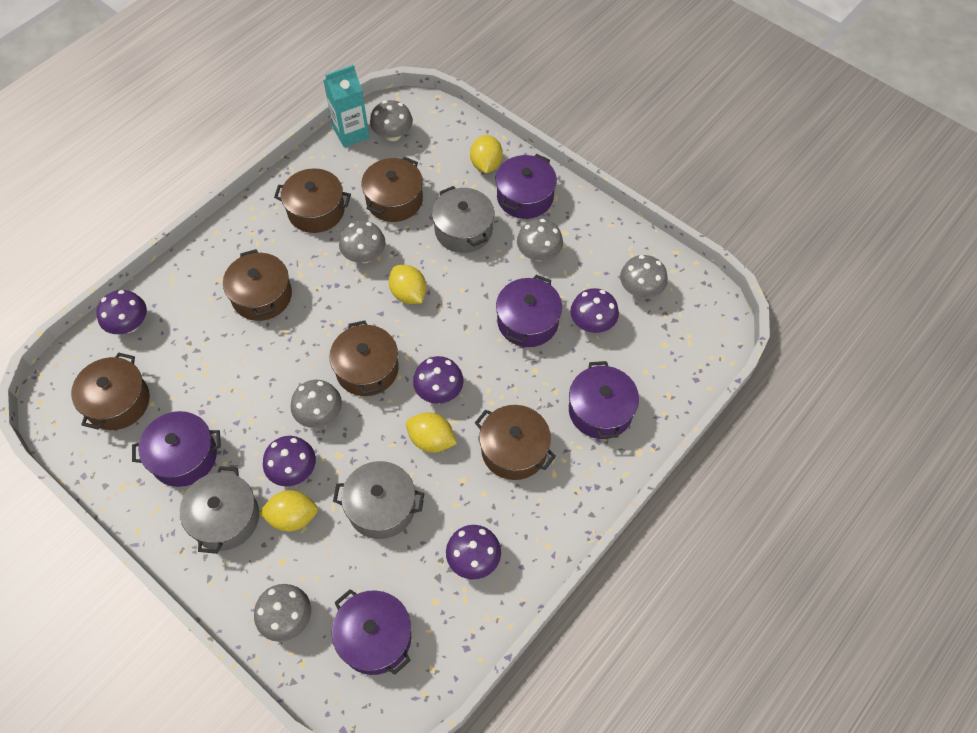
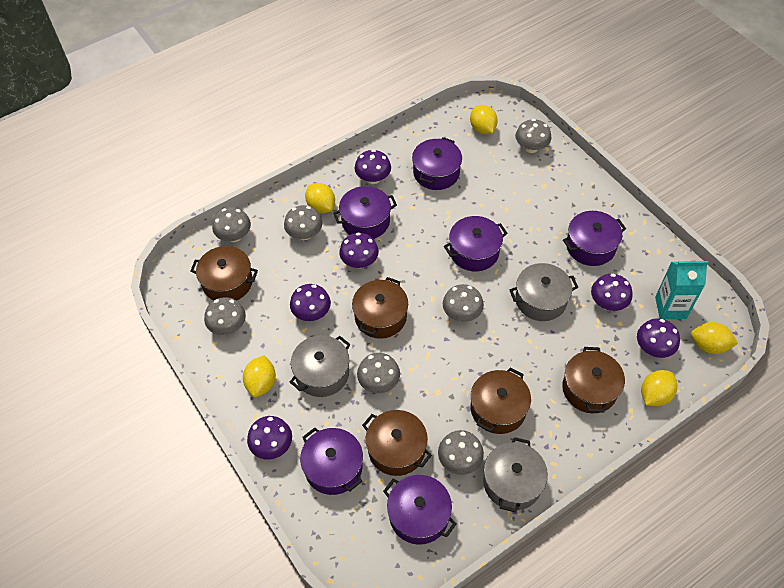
brown pot: 6 -> 5
grey mushroom: 6 -> 7
purple mushroom: 5 -> 6
purple pot: 5 -> 6
yellow lemon: 4 -> 5

